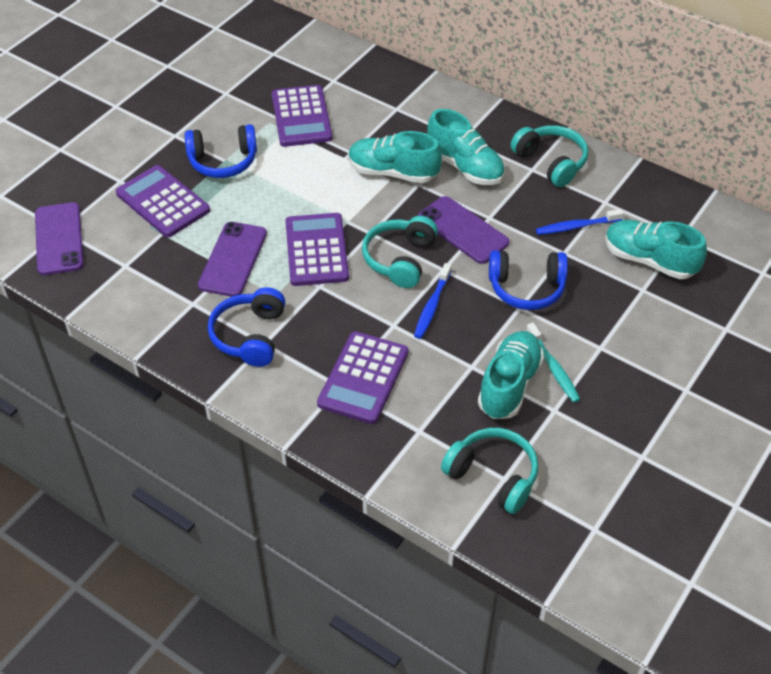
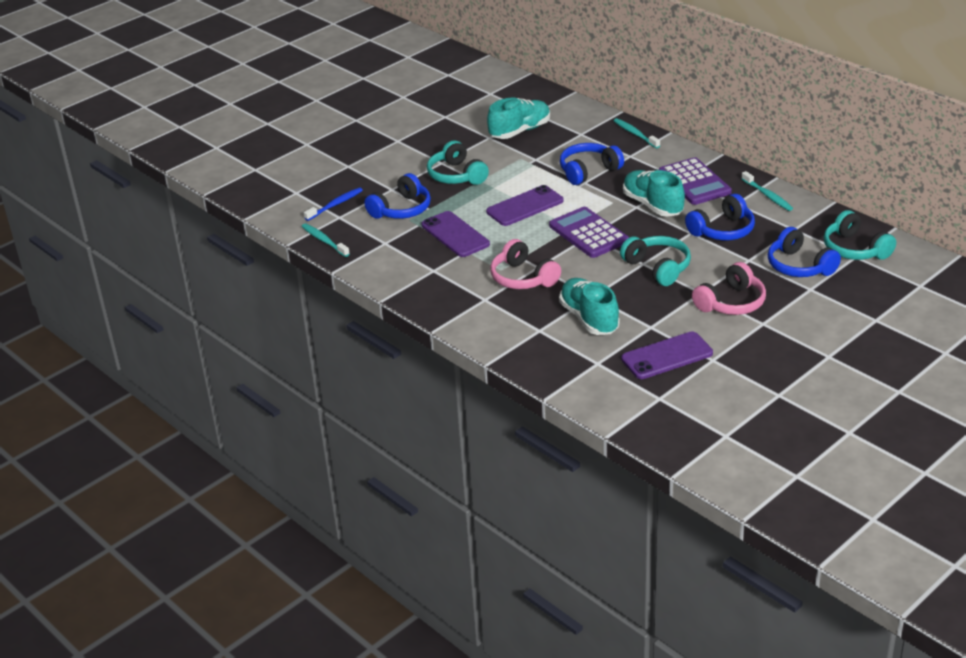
blue headphones: 3 -> 4
blue toothbrush: 2 -> 1
pink headphones: 0 -> 2
purple calculator: 4 -> 2
turquoise shoe: 4 -> 3
turquoise toothbrush: 1 -> 3

